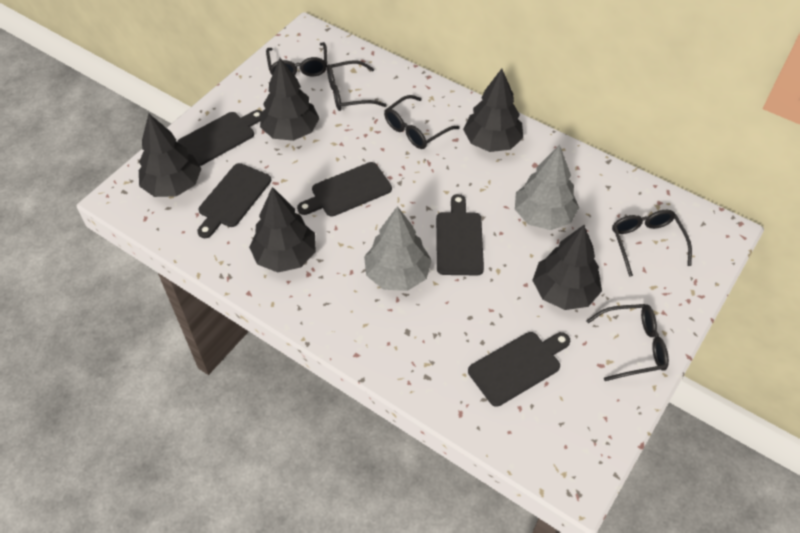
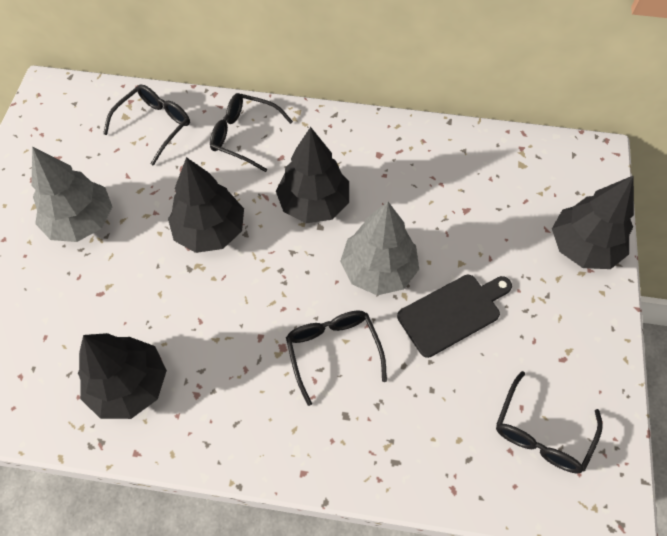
black cutting board: 5 -> 1
black glasses: 5 -> 4
black tree: 5 -> 4

